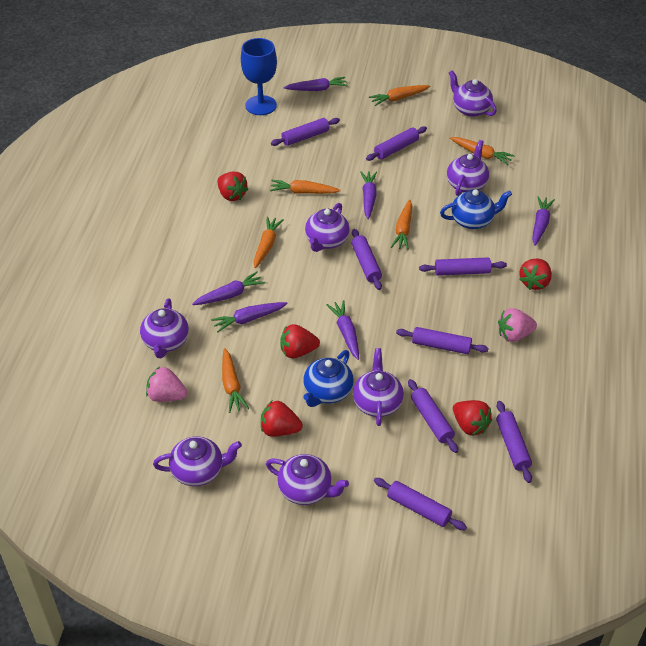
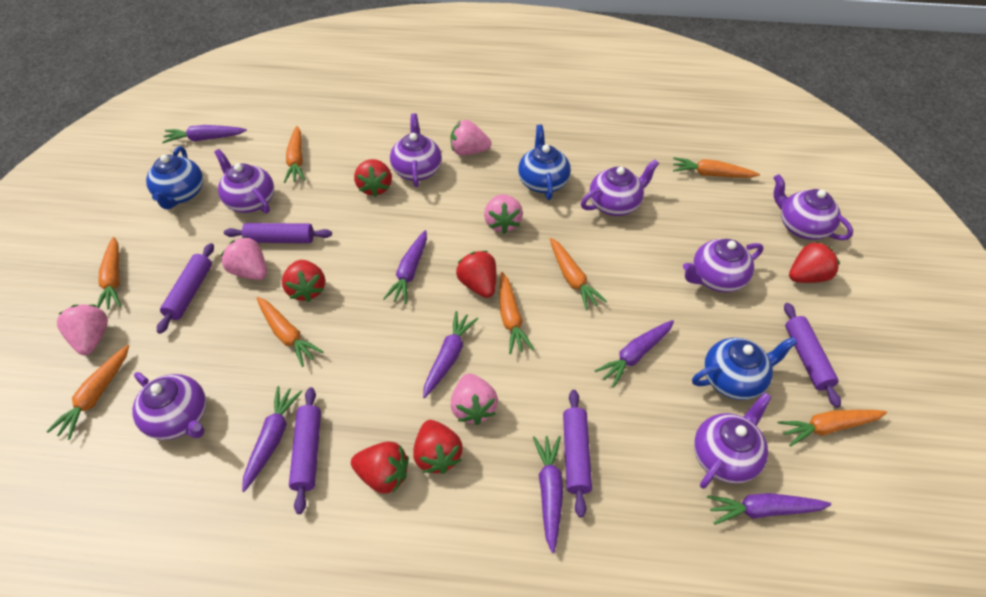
blue goblet: 1 -> 0
blue teapot: 2 -> 3
orange carrot: 6 -> 8
pink strawberry: 2 -> 5
purple carrot: 6 -> 7
purple rolling pin: 8 -> 5
red strawberry: 5 -> 6

